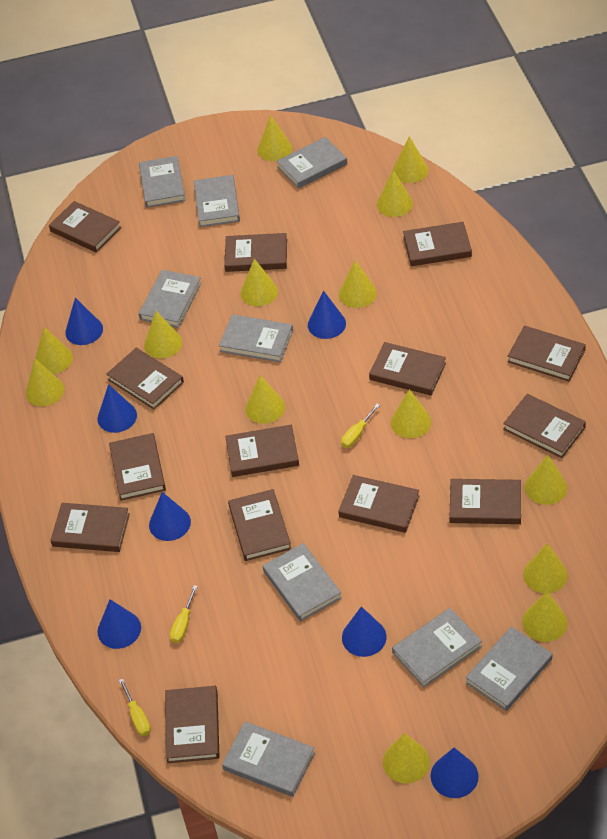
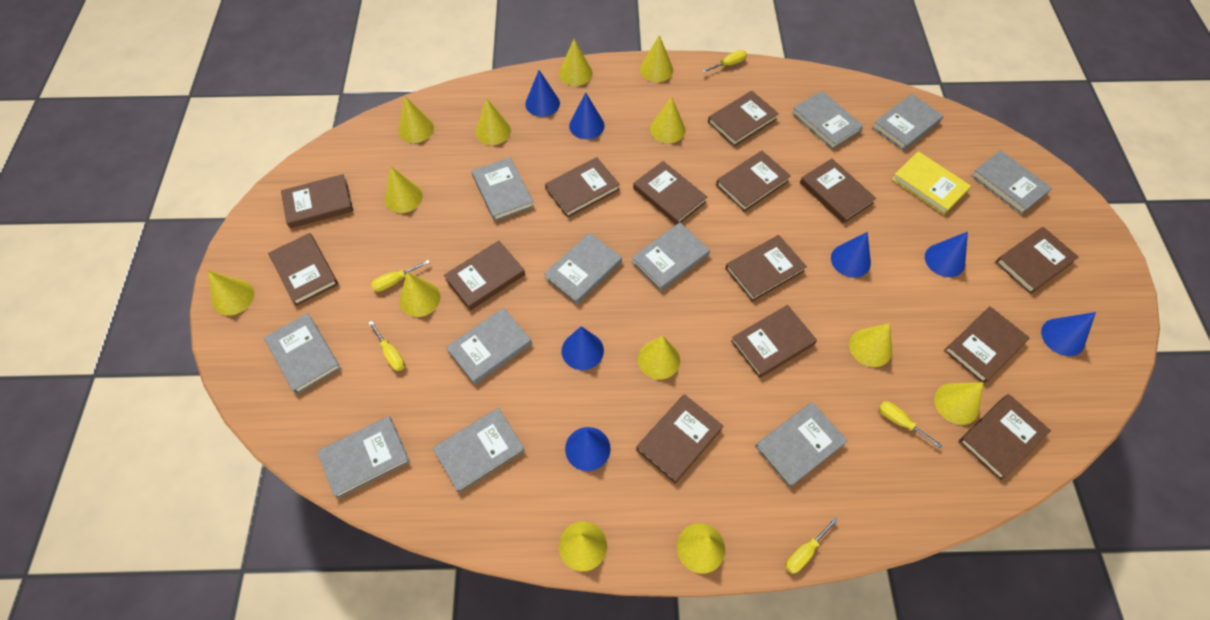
grey book: 9 -> 11
yellow book: 0 -> 1
yellow cone: 14 -> 13
yellow screwdriver: 3 -> 5

